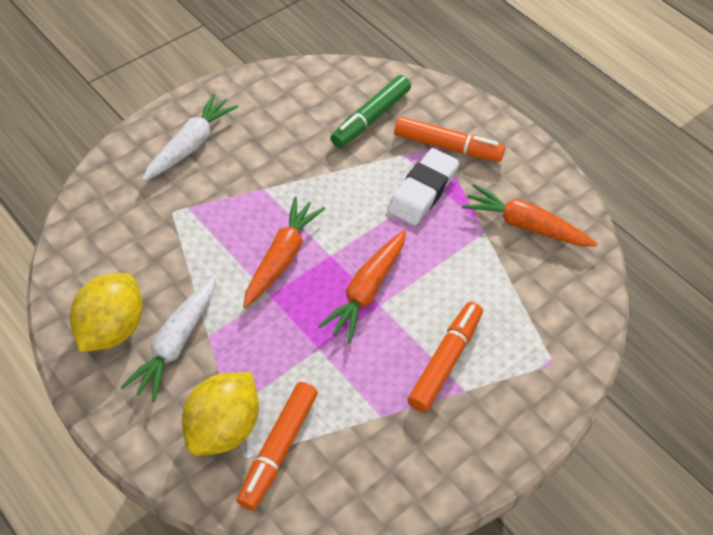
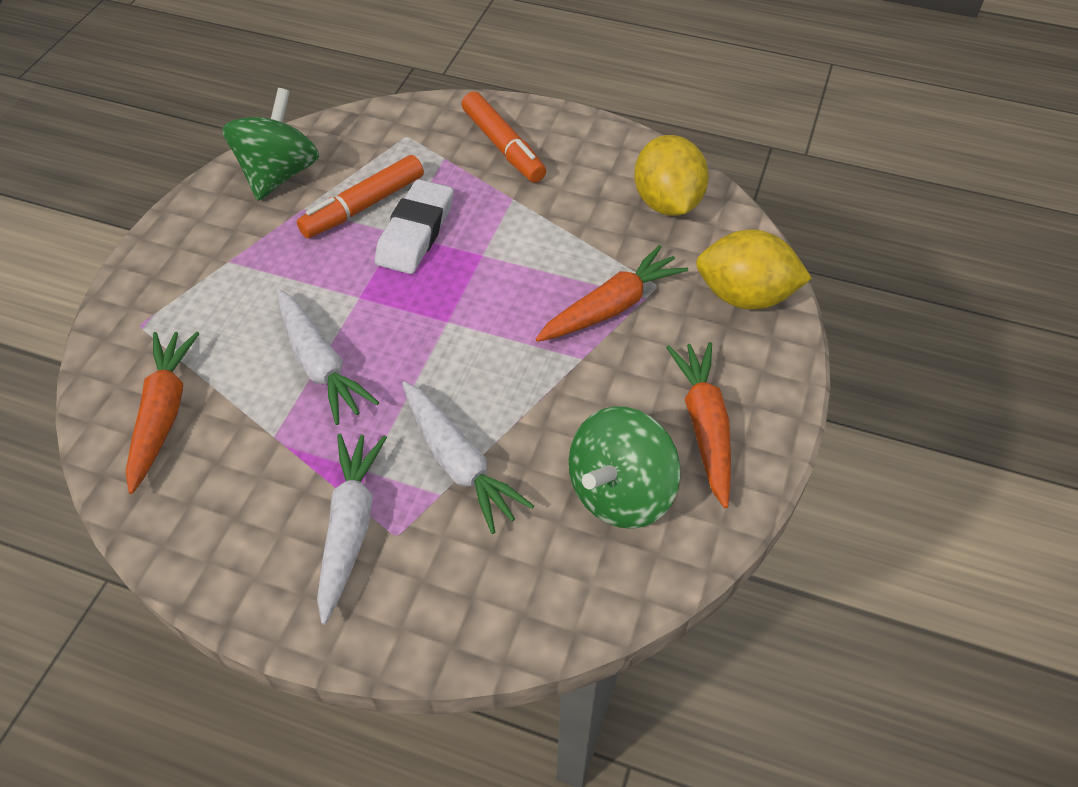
green marker: 1 -> 0
green spinning top: 0 -> 2
orange marker: 3 -> 2
white carrot: 2 -> 3

